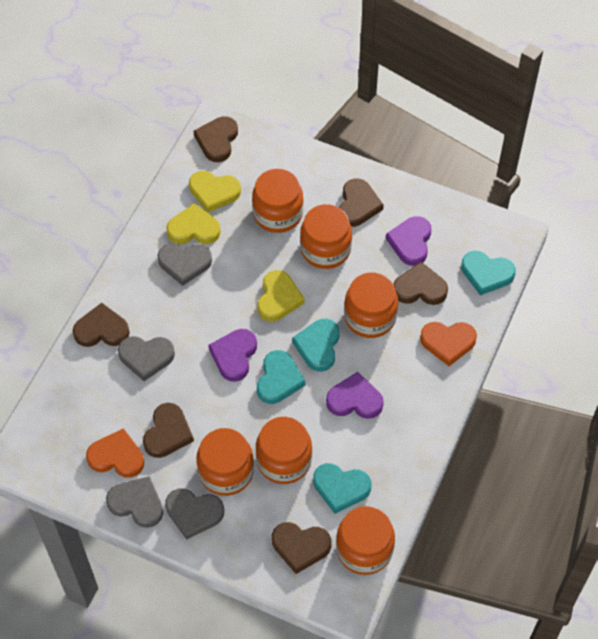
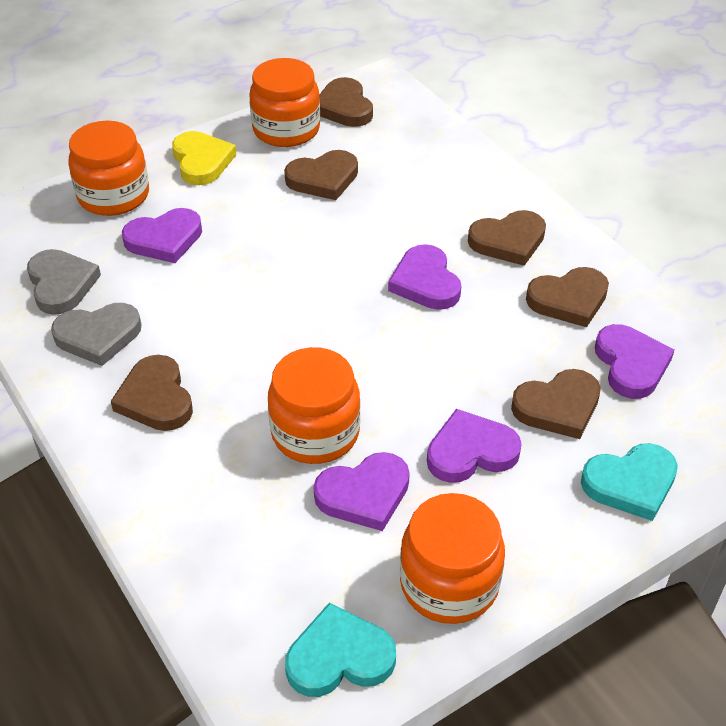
grey heart: 4 -> 2
orange heart: 2 -> 0
orange jar: 6 -> 4
purple heart: 3 -> 5
turquoise heart: 4 -> 2
yellow heart: 3 -> 1

